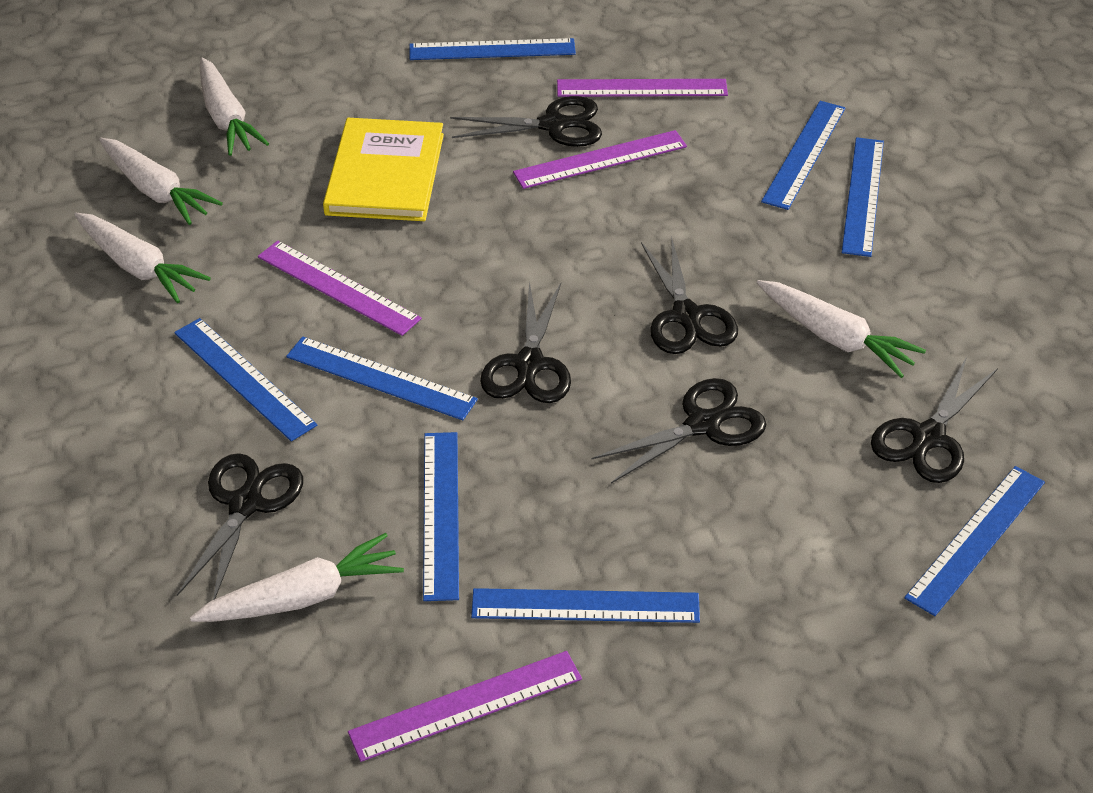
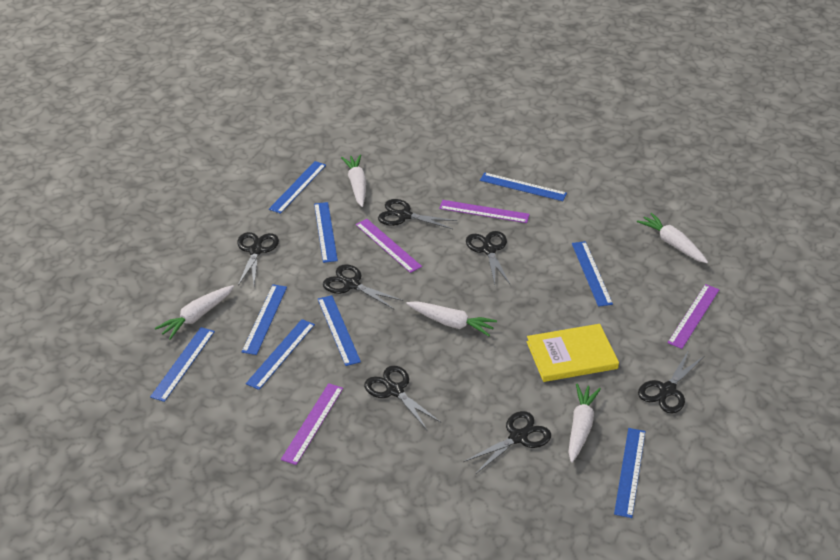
black scissors: 6 -> 7
blue ruler: 8 -> 9

